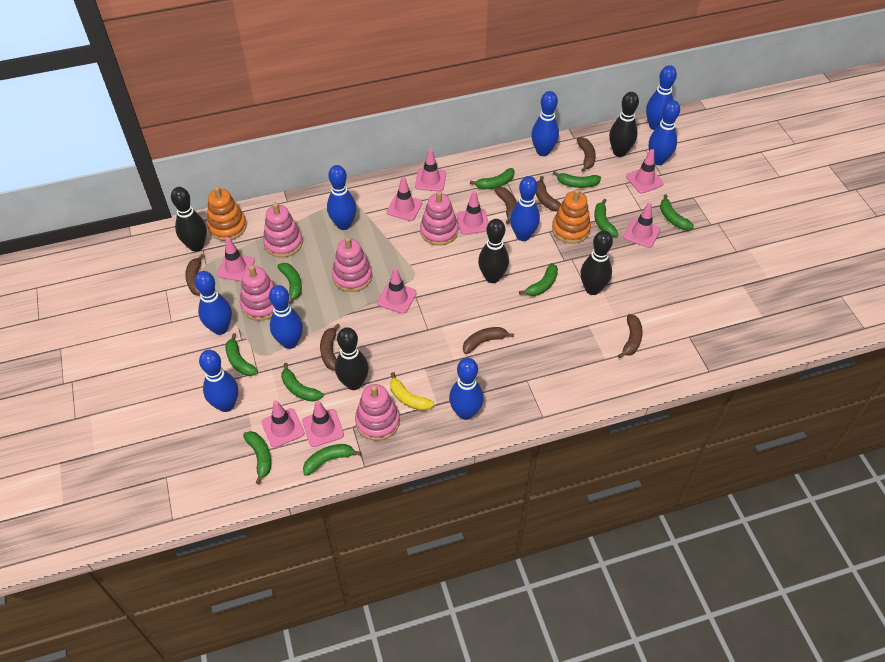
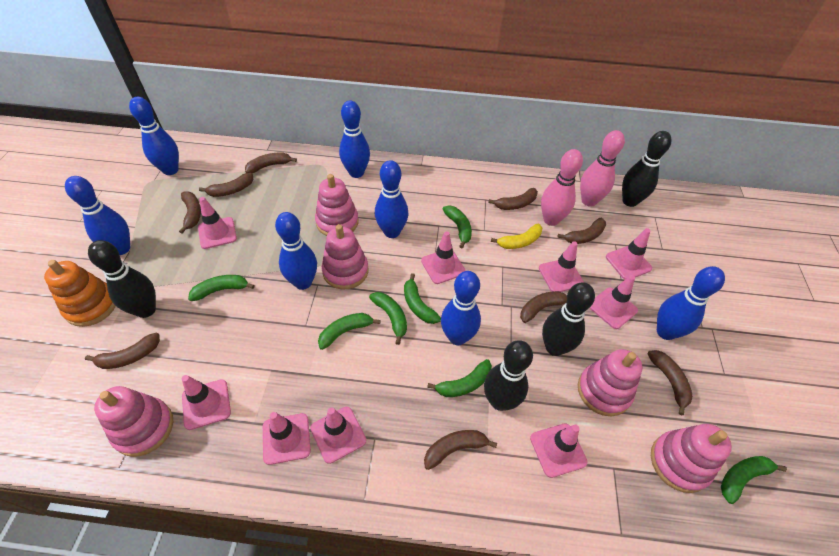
black bowling pin: 5 -> 4
blue bowling pin: 9 -> 7
brown banana: 7 -> 9
green banana: 10 -> 7
orange stacking toy: 2 -> 1
pink bowling pin: 0 -> 2

